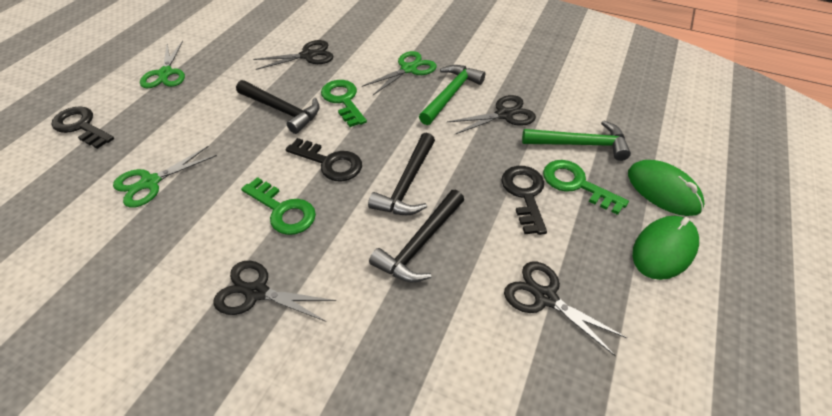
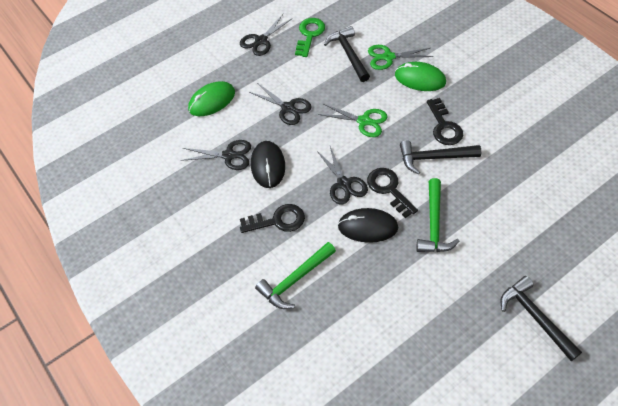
black mouse: 0 -> 2
green key: 3 -> 1
green scissors: 3 -> 2

